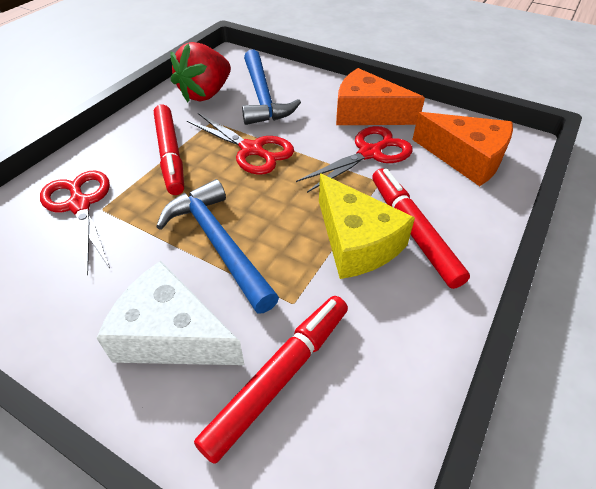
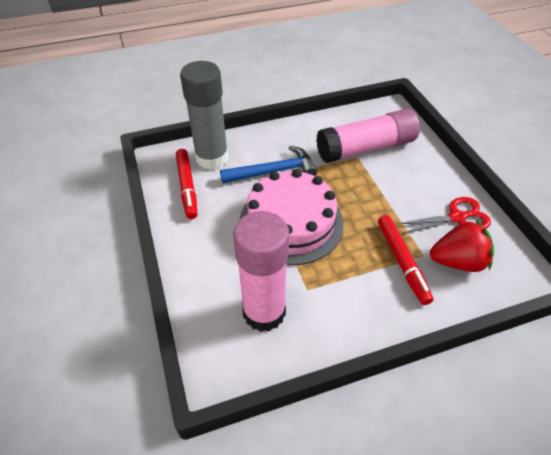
blue hammer: 2 -> 1
grey glue stick: 0 -> 1
orange cheese: 2 -> 0
pink cake: 0 -> 1
pink glue stick: 0 -> 2
red marker: 3 -> 2
red scissors: 3 -> 1
white cheese: 1 -> 0
yellow cheese: 1 -> 0

